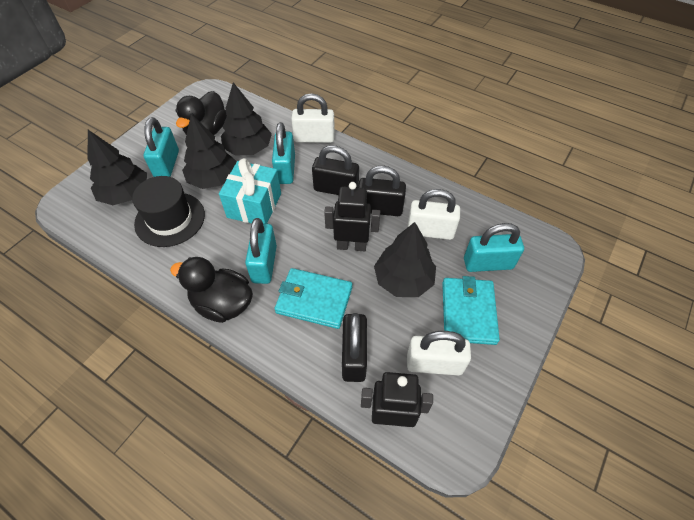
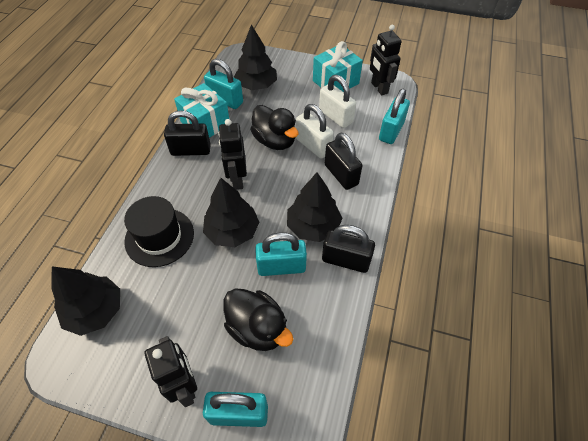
black robot: 2 -> 3
turquoise gift: 1 -> 2
turquoise wallet: 2 -> 0
white padlock: 3 -> 2

